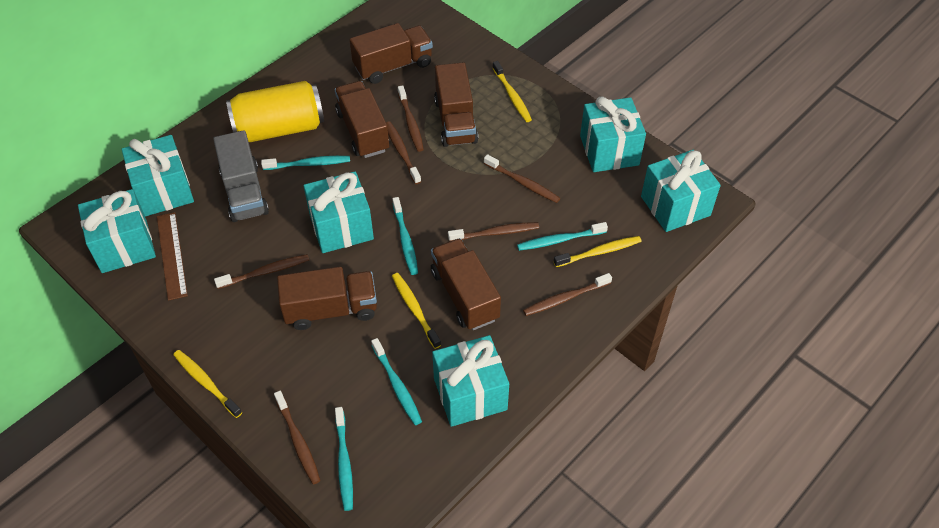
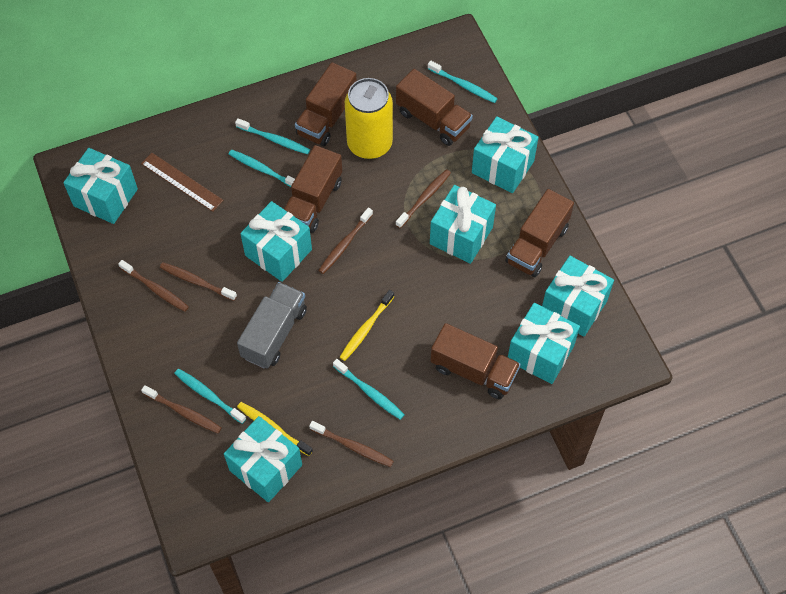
brown toothbrush: 7 -> 6
turquoise gift: 6 -> 7
yellow toothbrush: 4 -> 2

